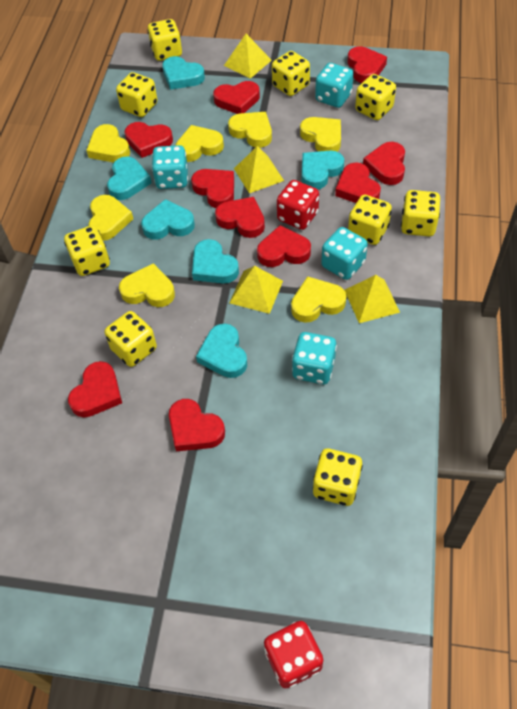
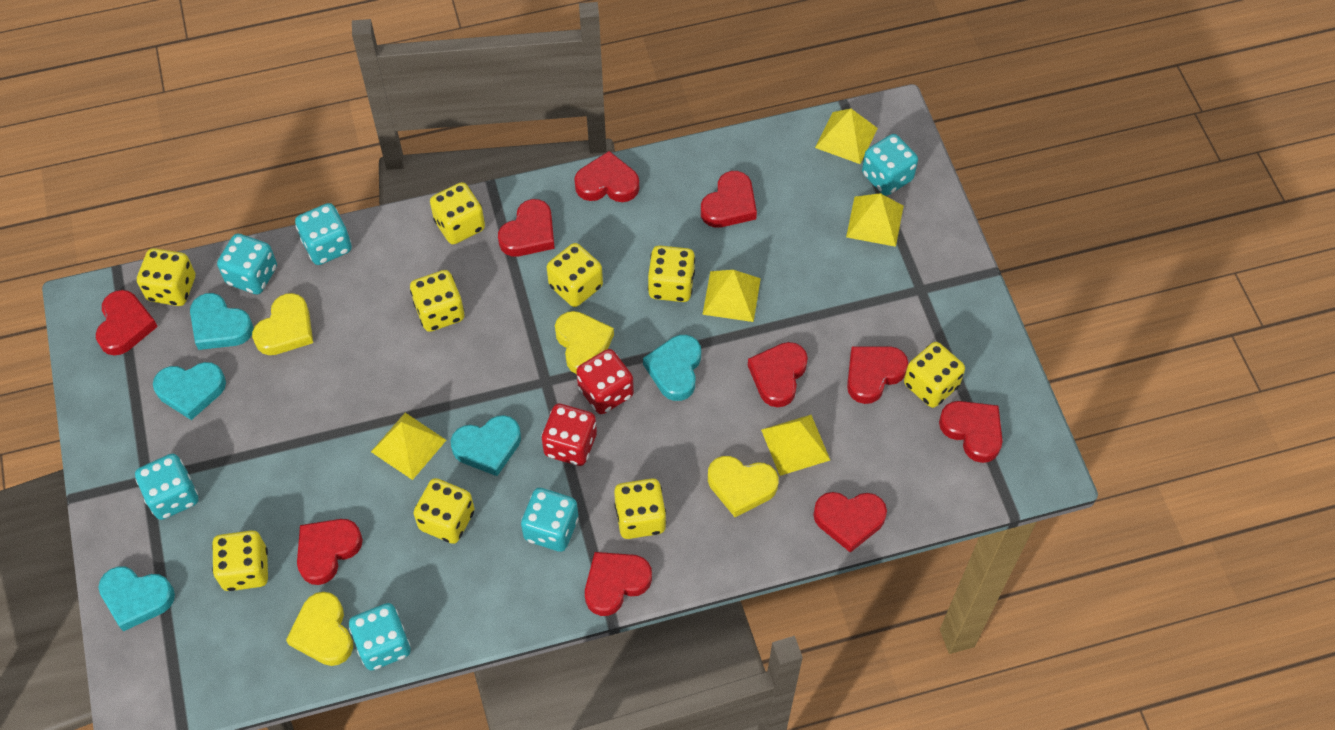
turquoise dice: 4 -> 6
turquoise heart: 6 -> 5
yellow heart: 7 -> 4
yellow pyramid: 4 -> 5

